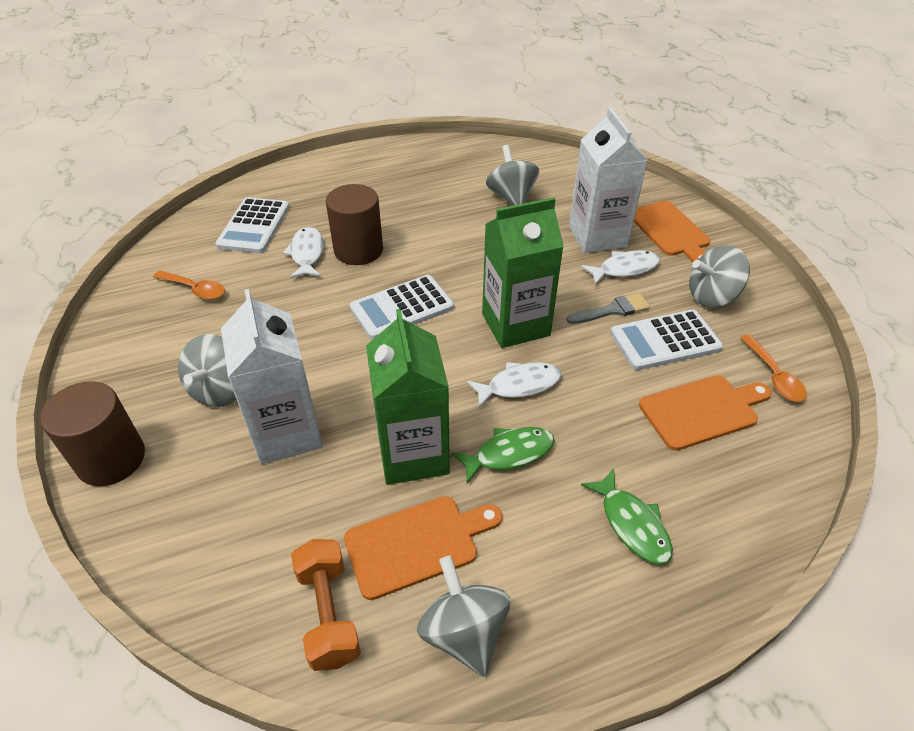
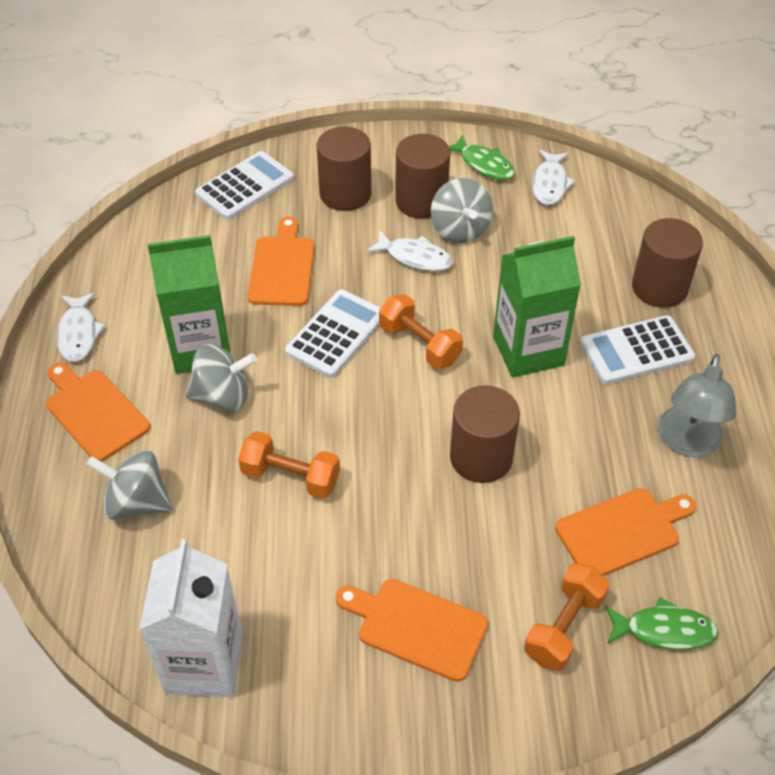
brown cylinder: 2 -> 4
grey brush: 1 -> 0
grey lamp: 0 -> 1
grey spinning top: 4 -> 3
orange cutting board: 3 -> 4
orange dumbbell: 1 -> 3
orange spoon: 2 -> 0
white carton: 2 -> 1

